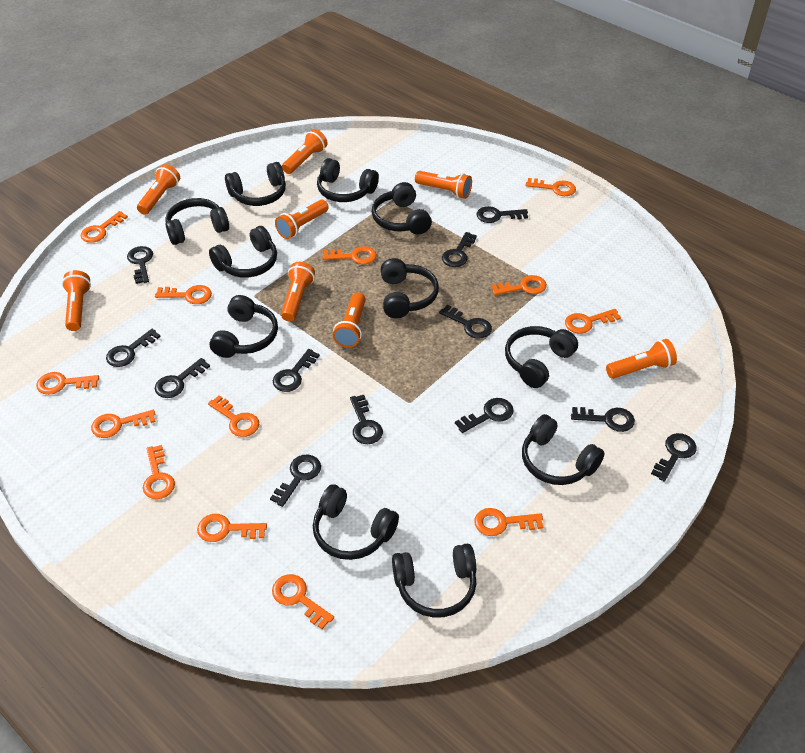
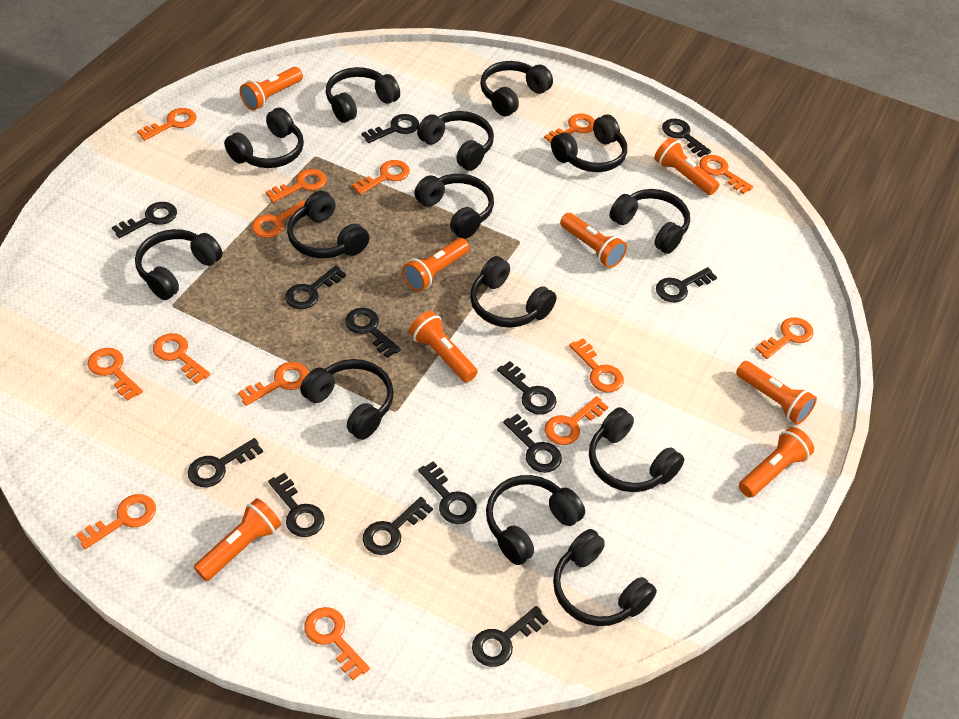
black headphones: 11 -> 14
black key: 12 -> 13
orange key: 13 -> 14

